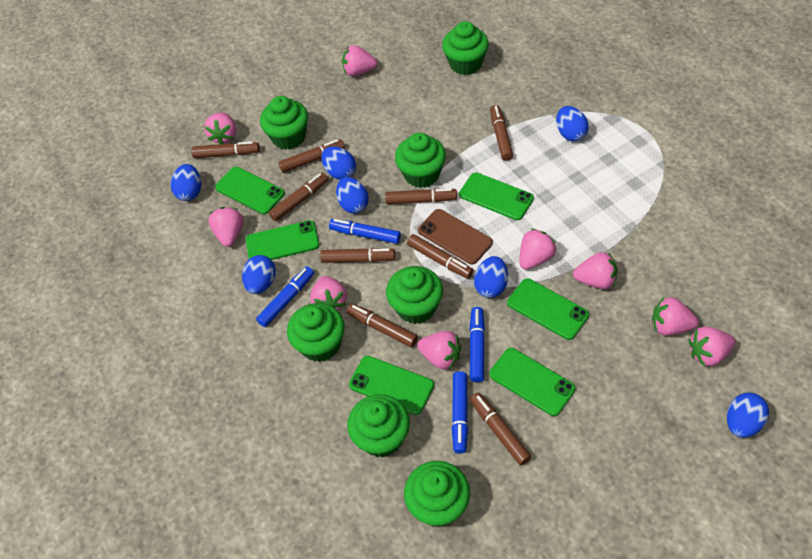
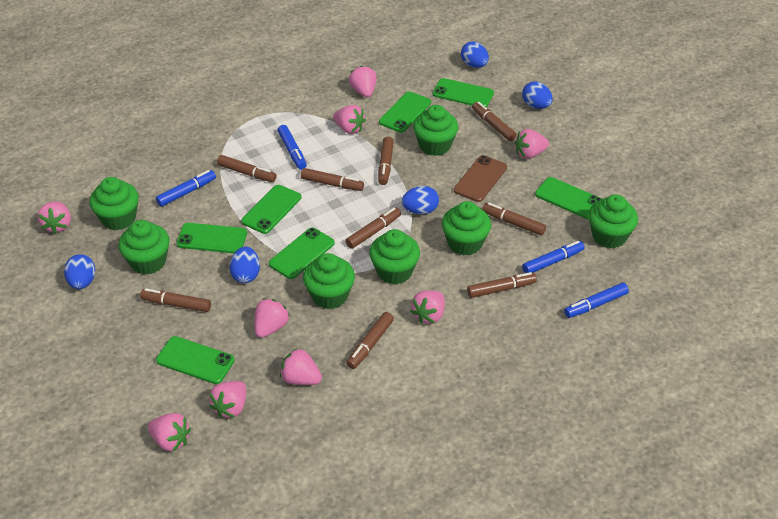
blue egg: 7 -> 5
green phone: 6 -> 7

